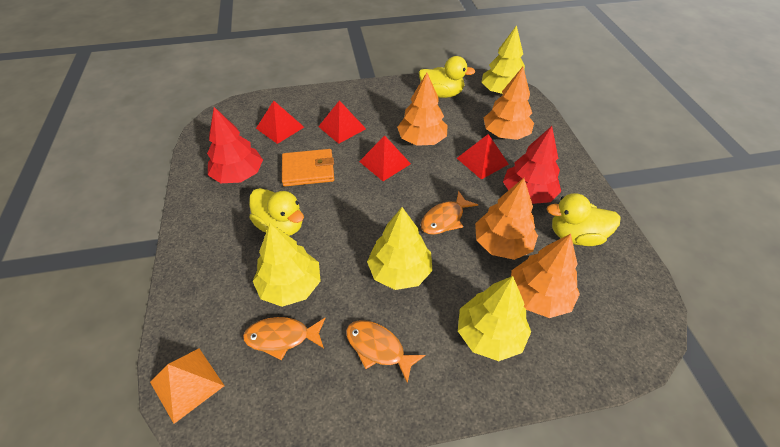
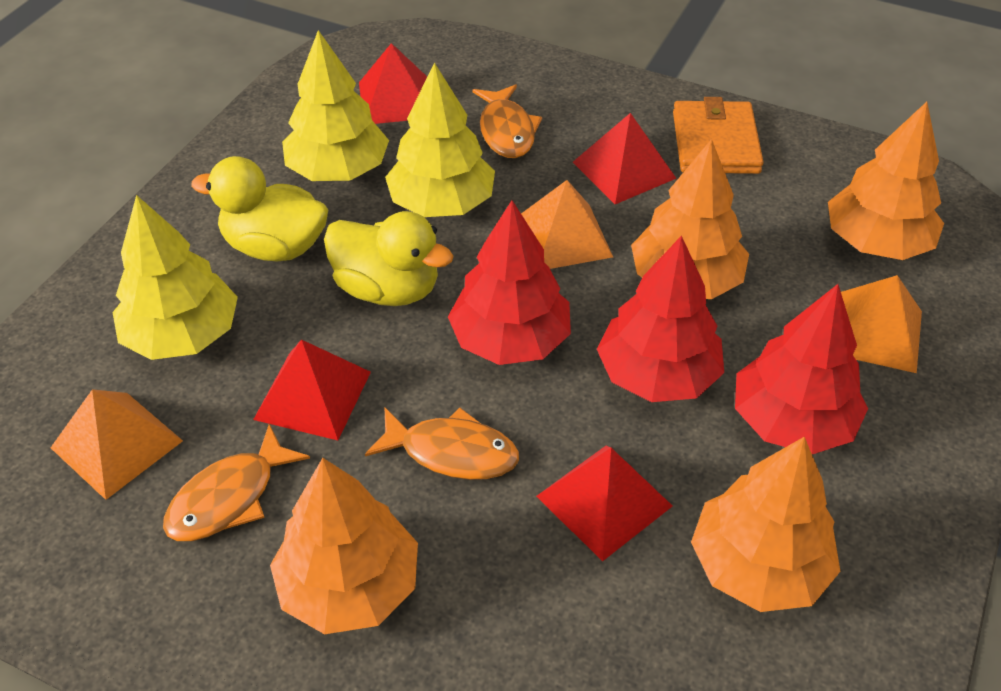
orange pyramid: 1 -> 3
red tree: 2 -> 3
yellow duck: 3 -> 2
yellow tree: 4 -> 3

